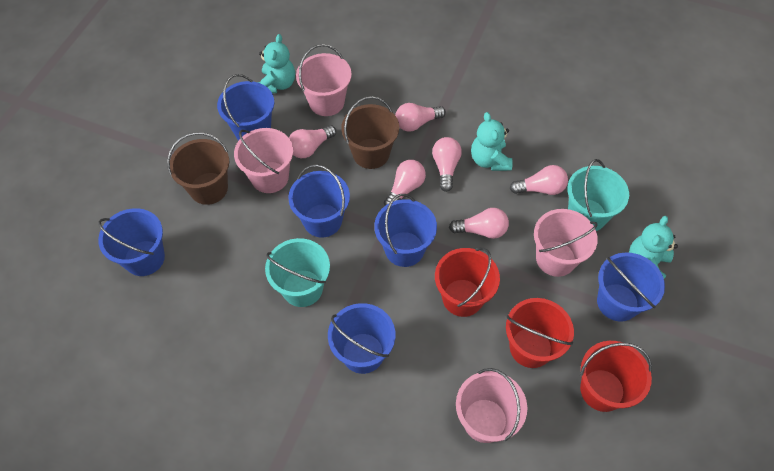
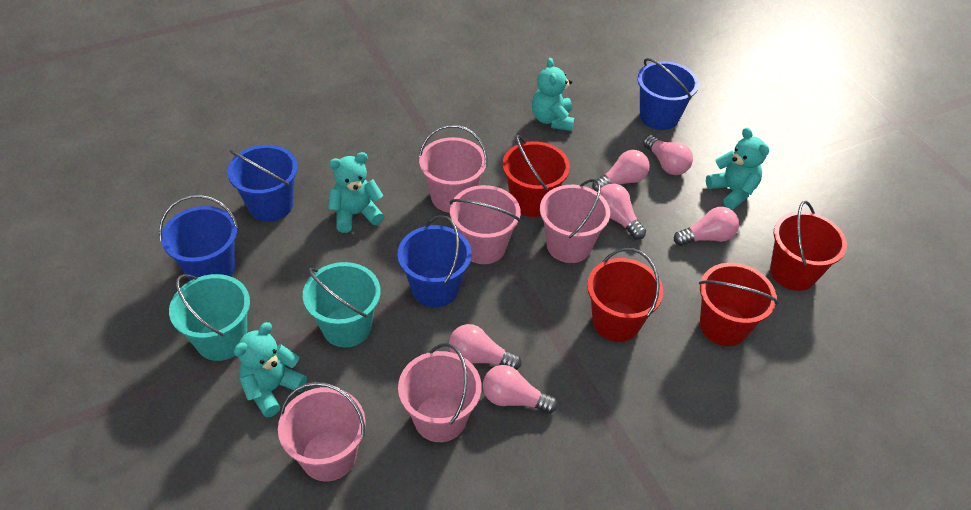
blue bucket: 6 -> 4
brown bucket: 2 -> 0
pink bucket: 4 -> 5
red bucket: 3 -> 4
turquoise teddy bear: 3 -> 4

